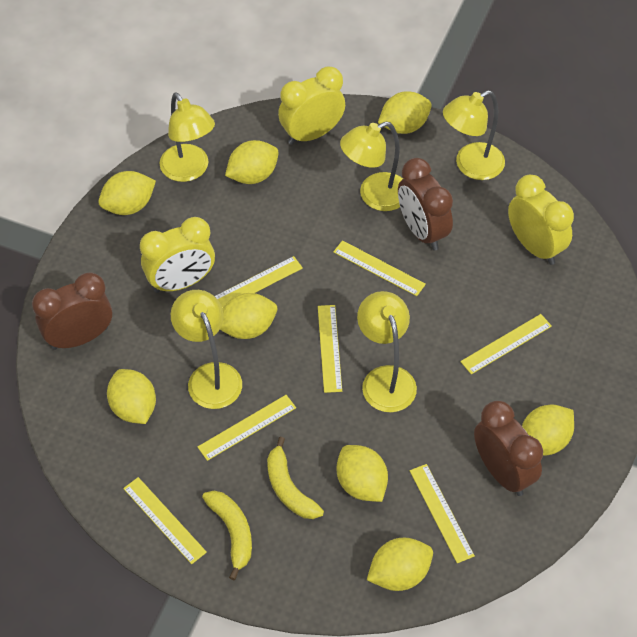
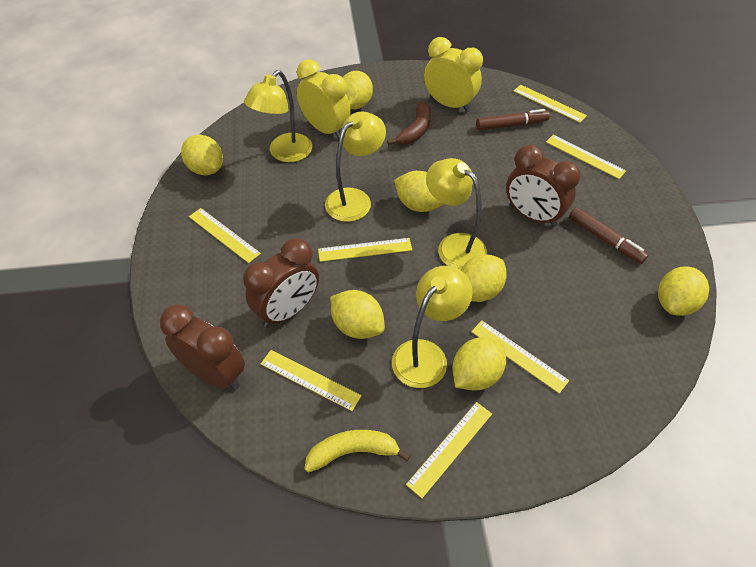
brown banana: 0 -> 1
brown marker: 0 -> 2
yellow banana: 2 -> 1
yellow clock: 3 -> 2
yellow lamp: 5 -> 4
yellow lemon: 8 -> 7

